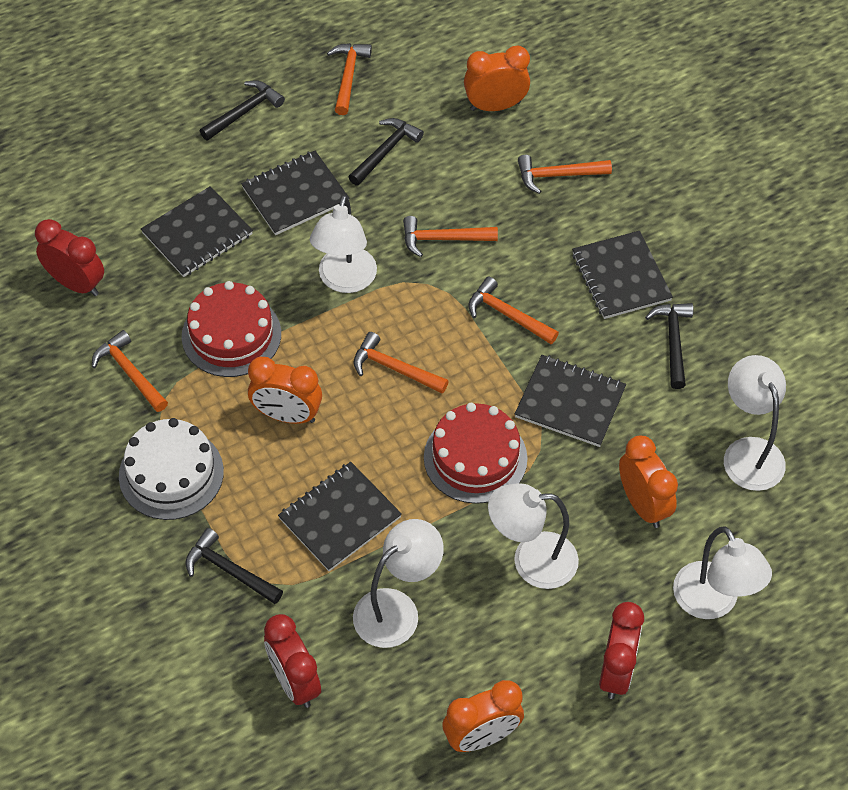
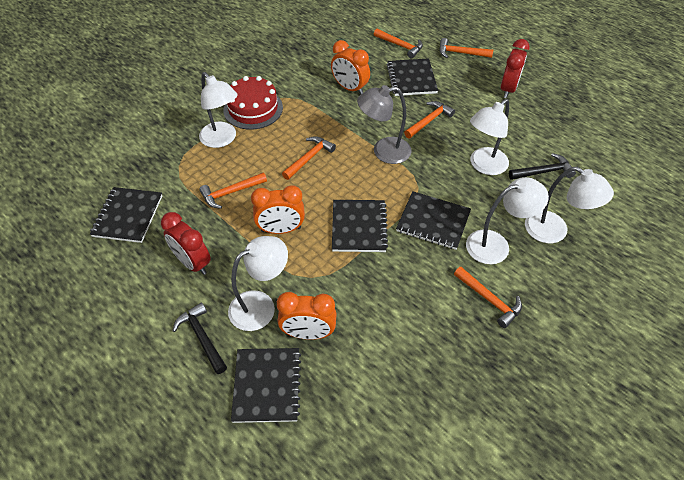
black hammer: 4 -> 2
grey lamp: 0 -> 1
orange clock: 4 -> 3
red cake: 2 -> 1
red clock: 3 -> 2
white cake: 1 -> 0

